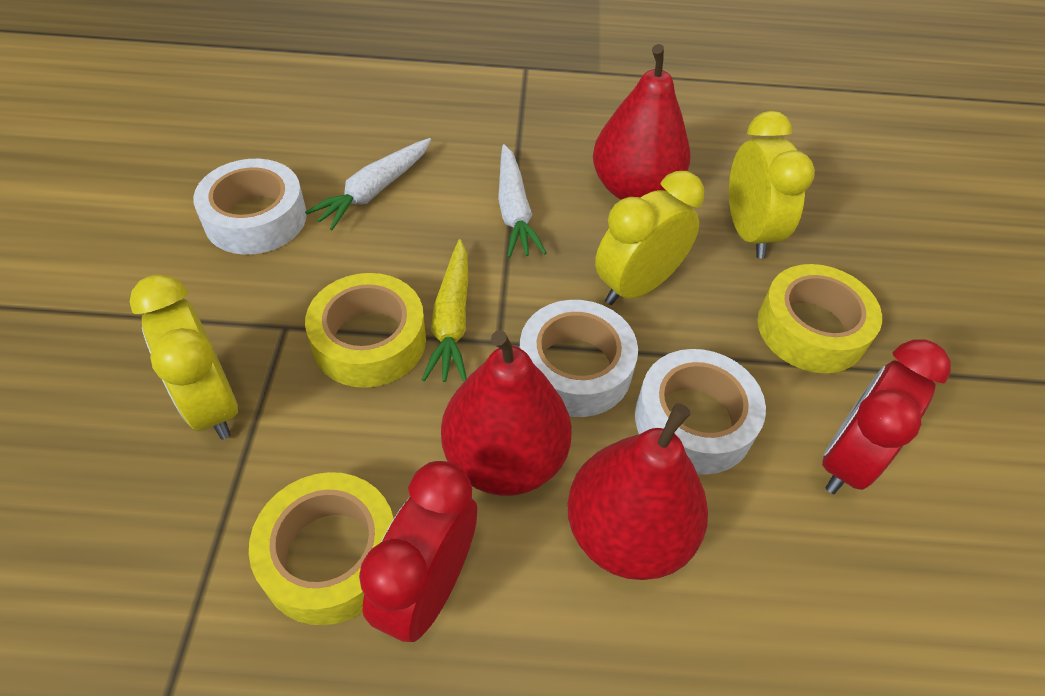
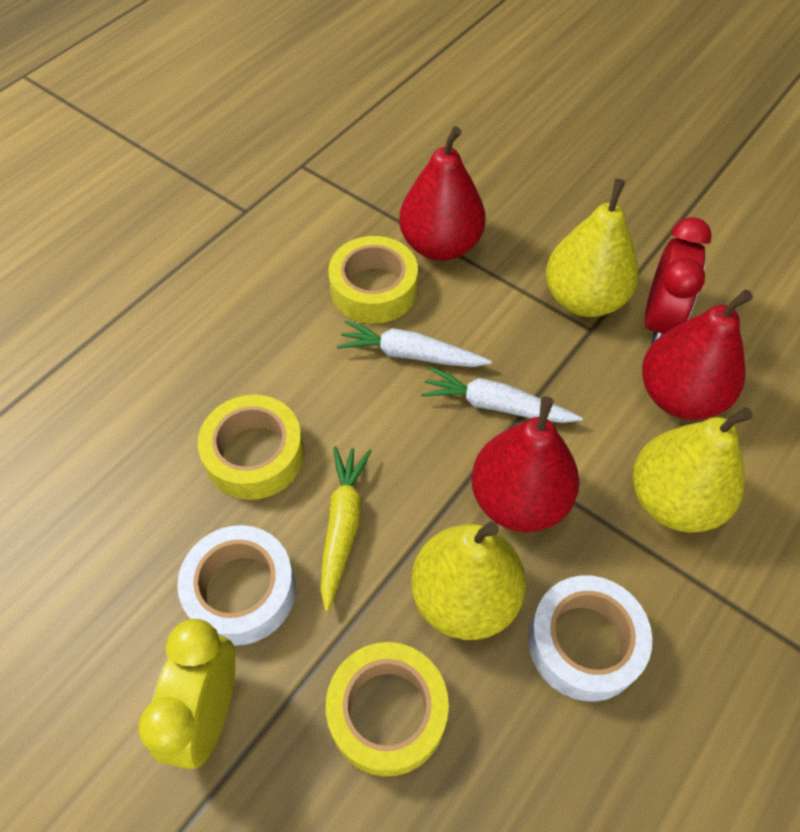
red clock: 2 -> 1
white tape: 3 -> 2
yellow clock: 3 -> 1
yellow pear: 0 -> 3

